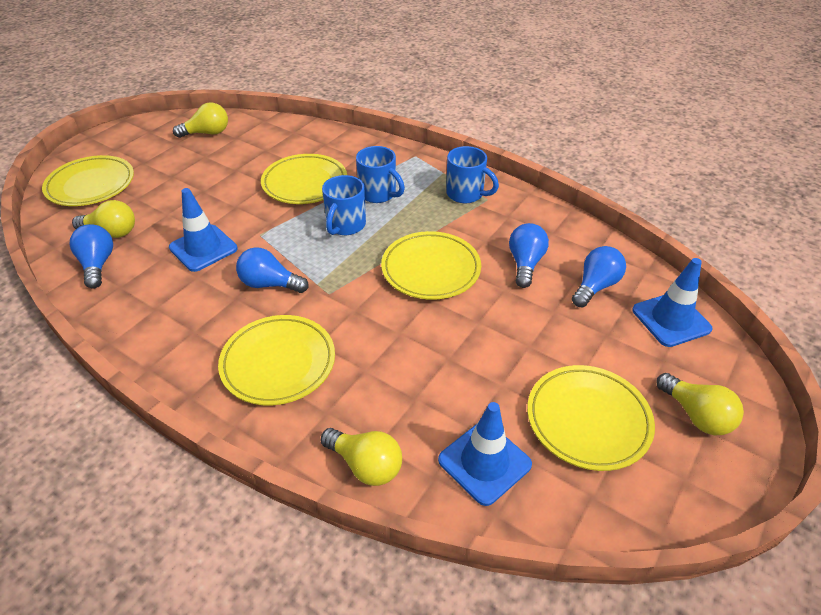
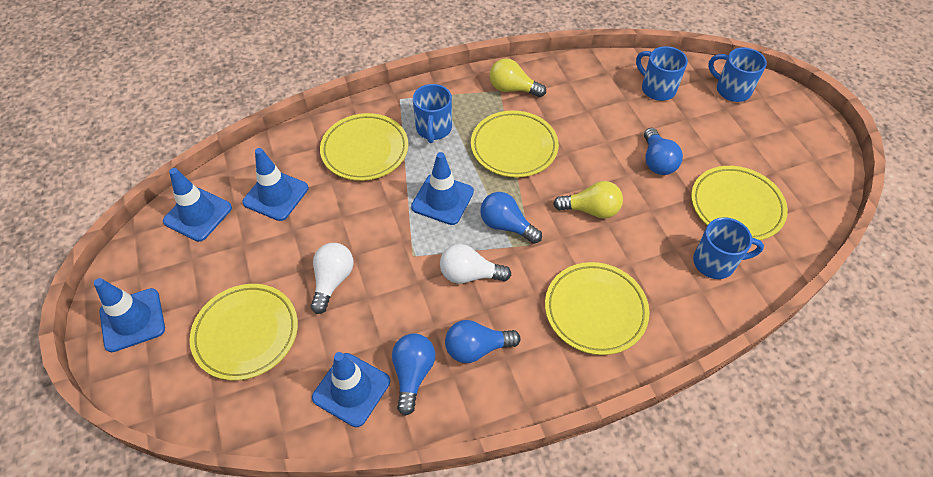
blue mug: 3 -> 4
blue traffic cone: 3 -> 5
white light bulb: 0 -> 2
yellow light bulb: 4 -> 2

